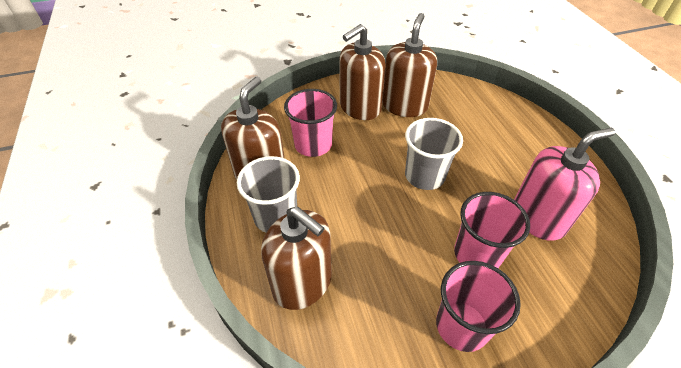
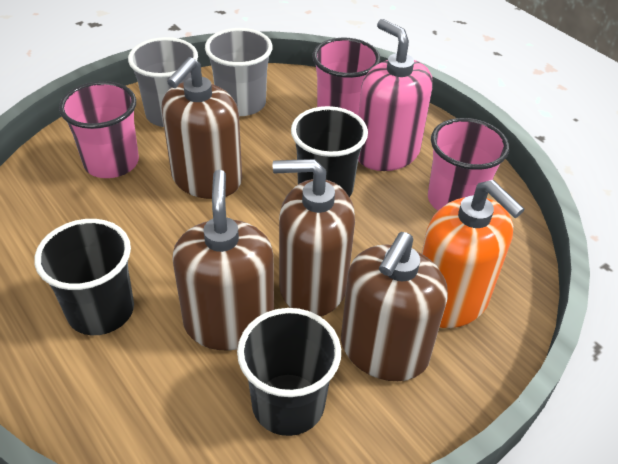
black cup: 0 -> 3
orange soap dispenser: 0 -> 1

